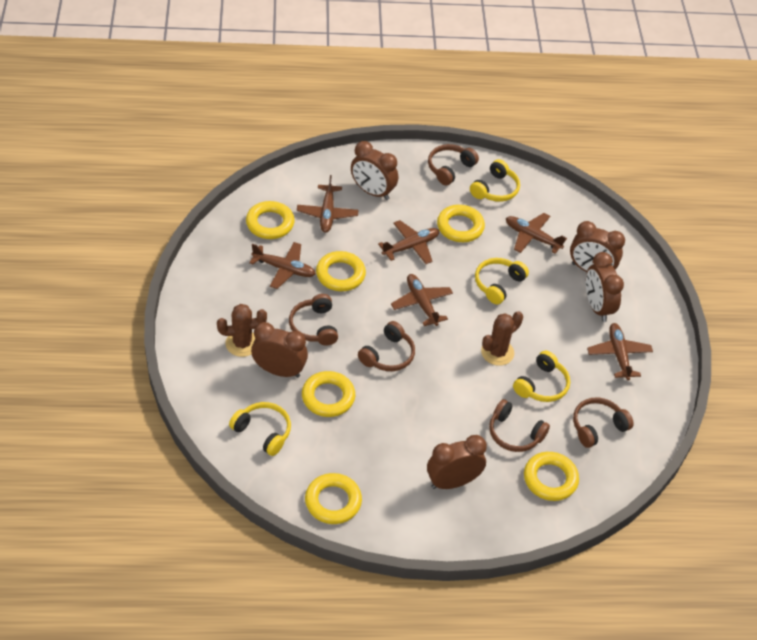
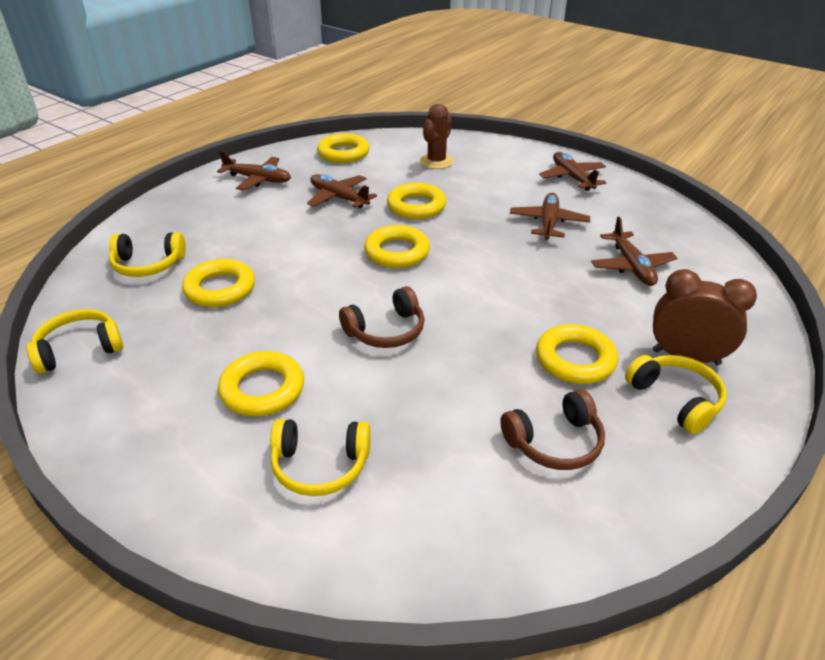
brown cactus: 2 -> 1
brown clock: 5 -> 1
brown headphones: 5 -> 2
brown plane: 6 -> 5

